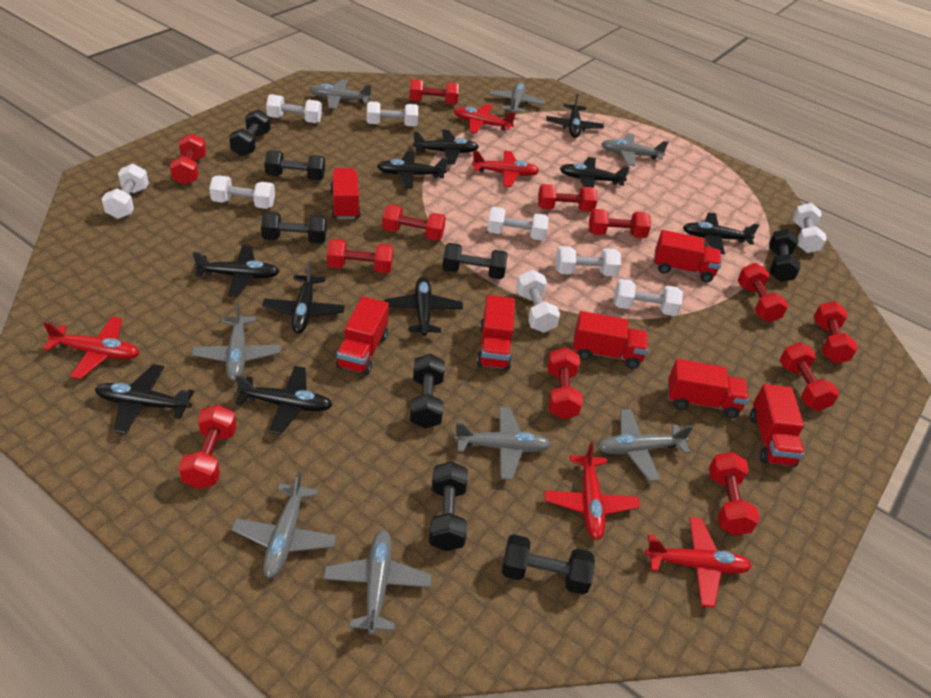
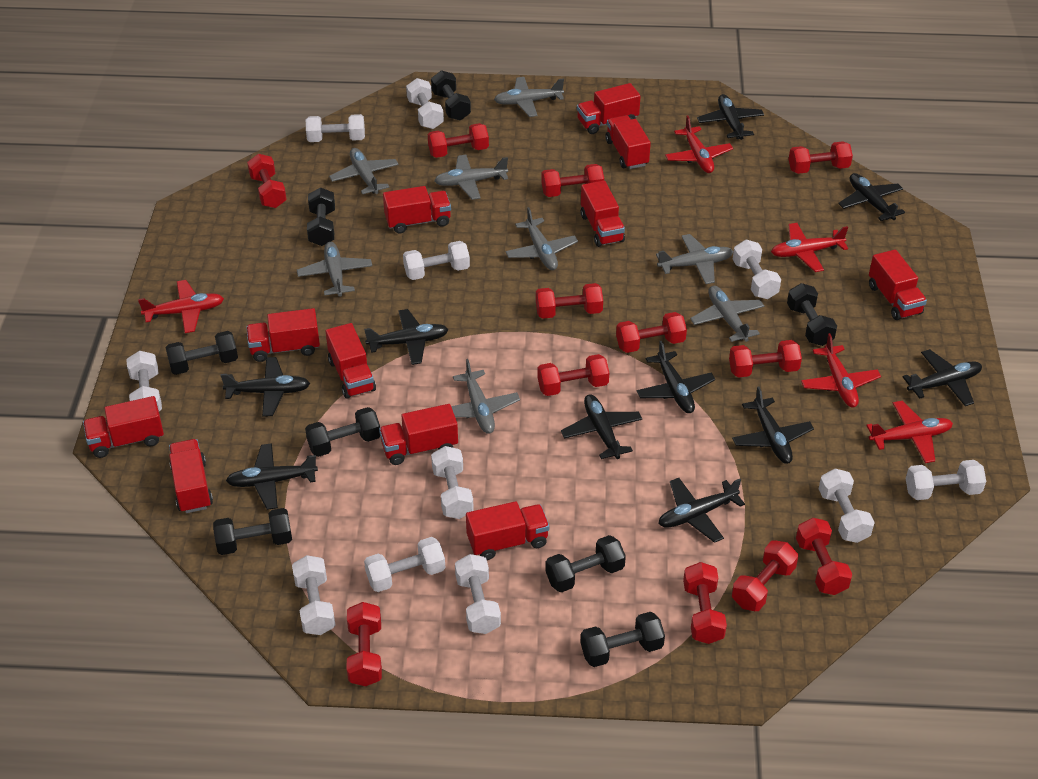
red truck: 7 -> 11
white dumbbell: 9 -> 11

